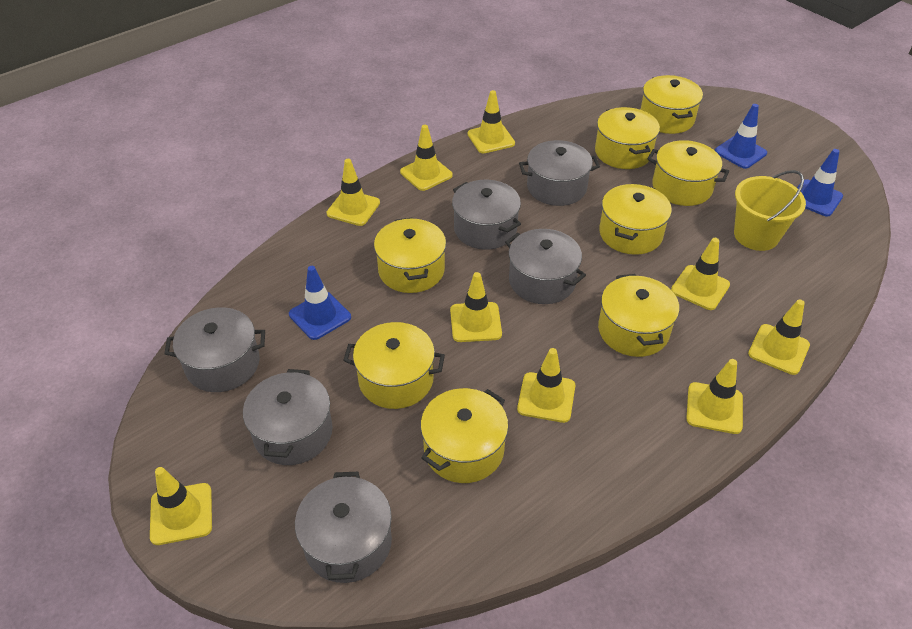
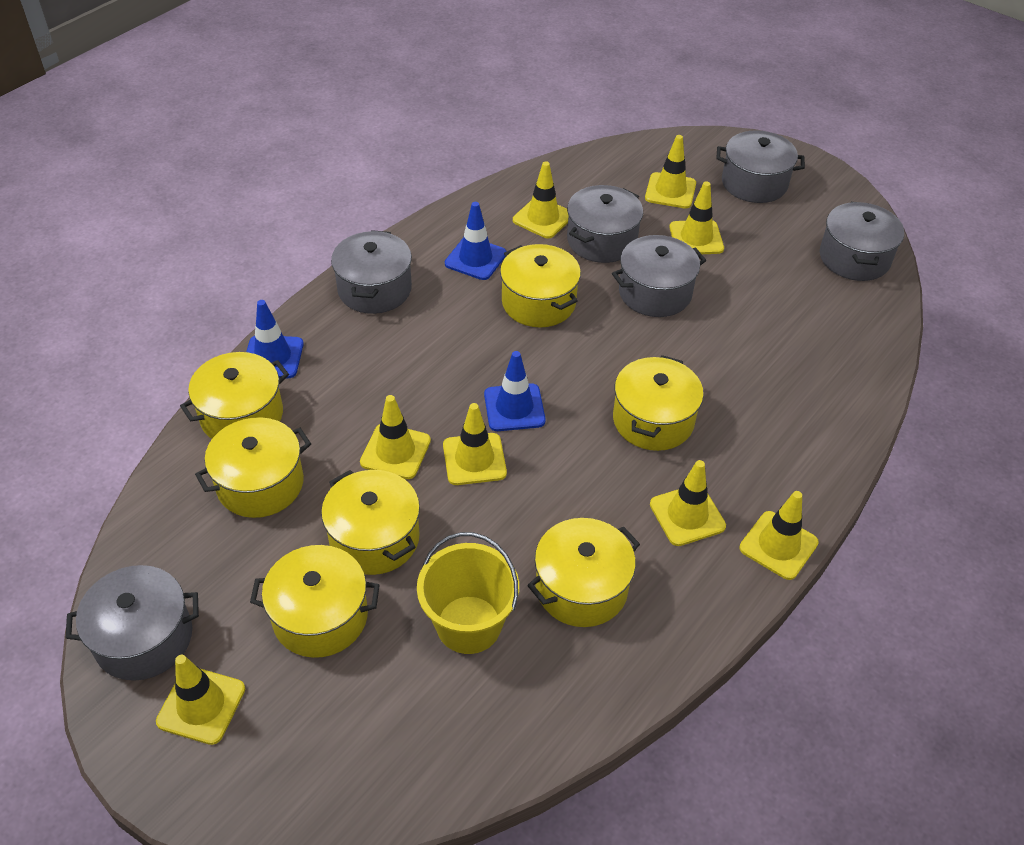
yellow pot: 8 -> 7
yellow traffic cone: 9 -> 8

